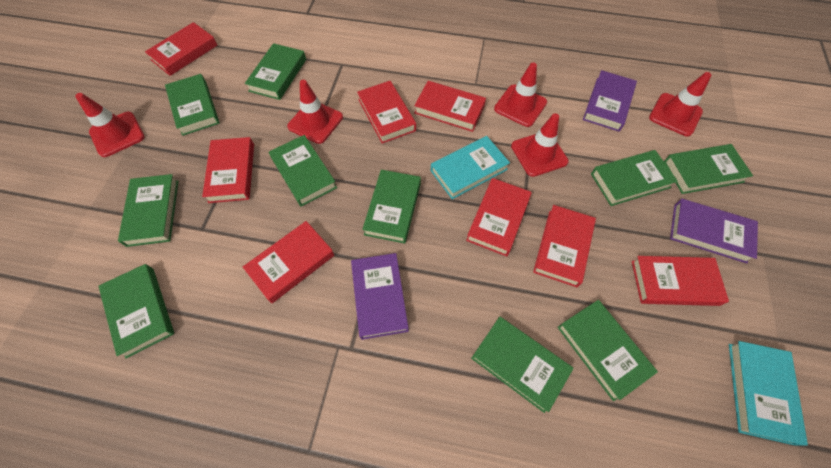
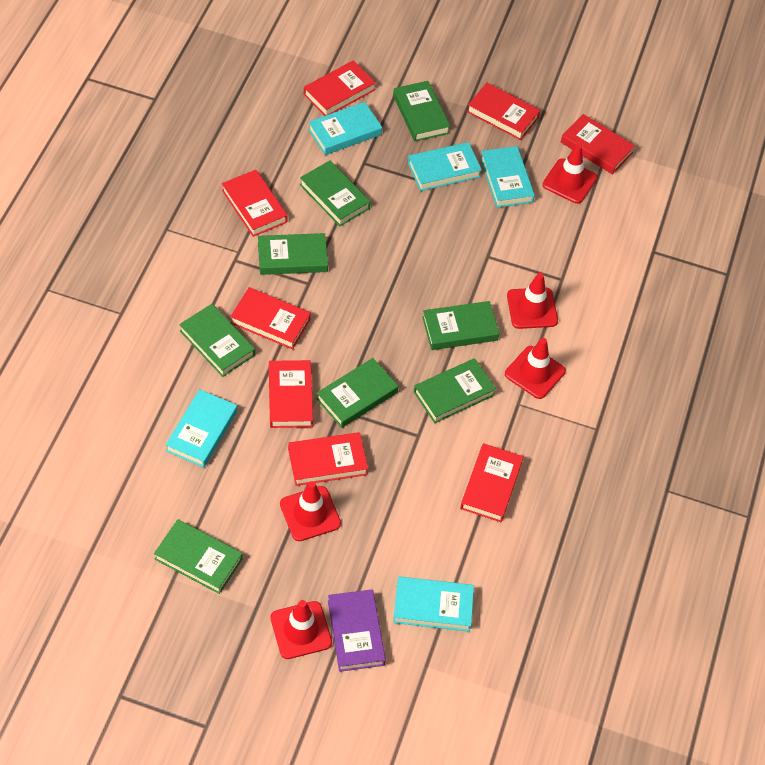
green book: 10 -> 8
purple book: 3 -> 1
turquoise book: 2 -> 5

